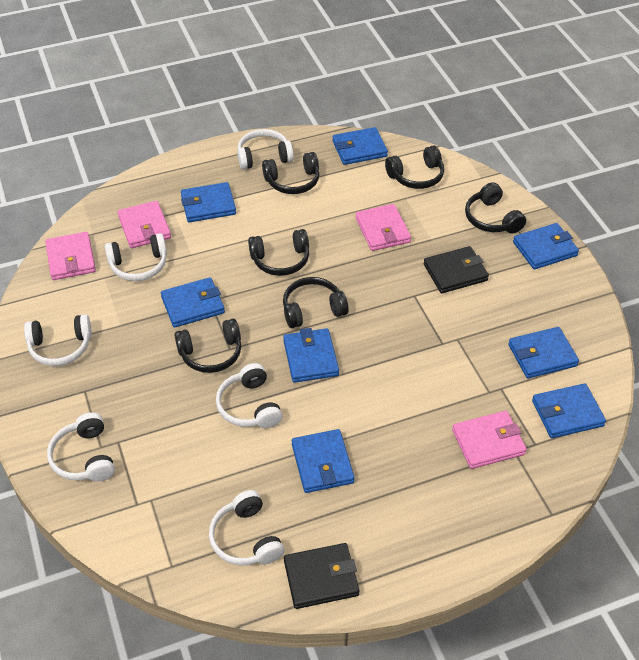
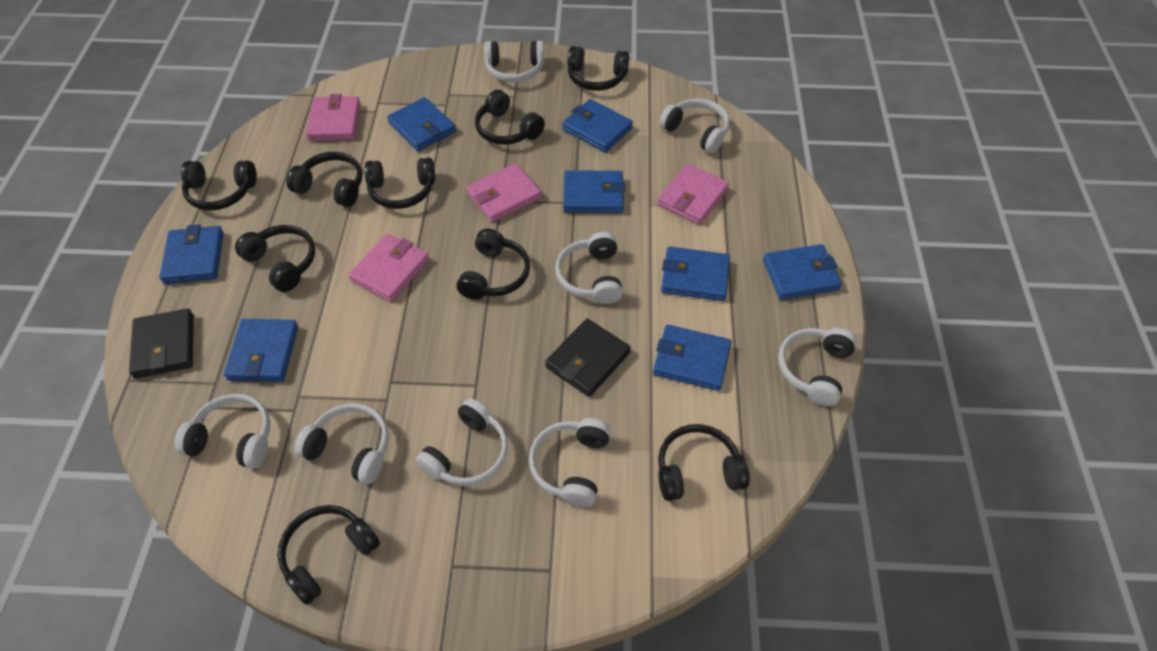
black headphones: 6 -> 9
white headphones: 6 -> 8

